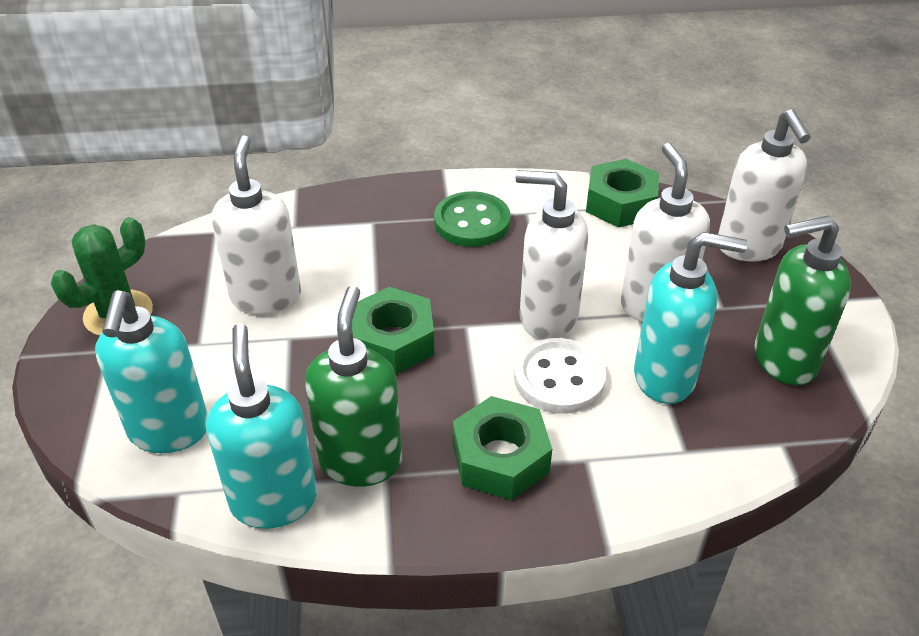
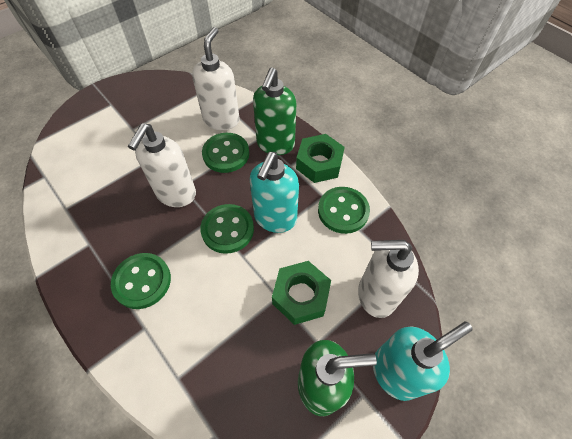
green button: 1 -> 4
green cactus: 1 -> 0
green nut: 3 -> 2
turquoise soap dispenser: 3 -> 2
white button: 1 -> 0
white soap dispenser: 4 -> 3

